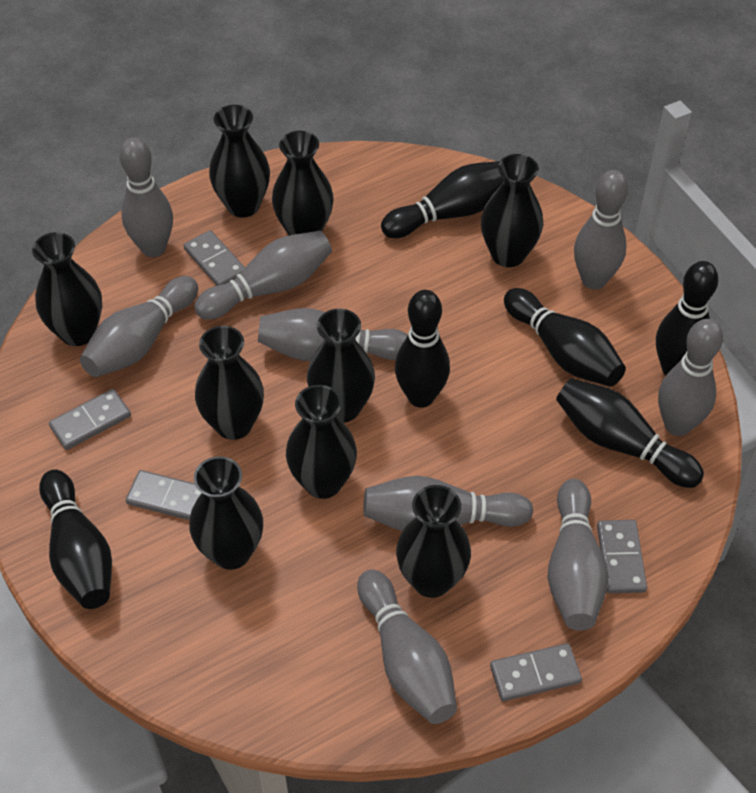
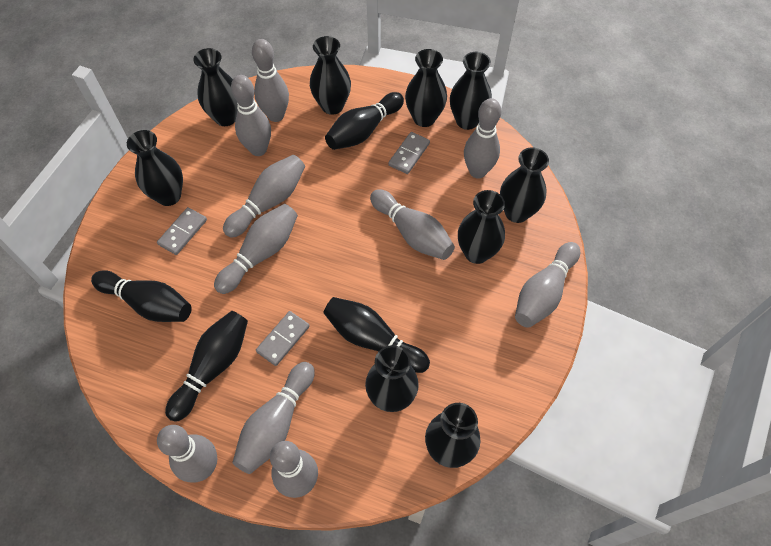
black bowling pin: 6 -> 4
grey bowling pin: 9 -> 10
grey domino: 5 -> 3

